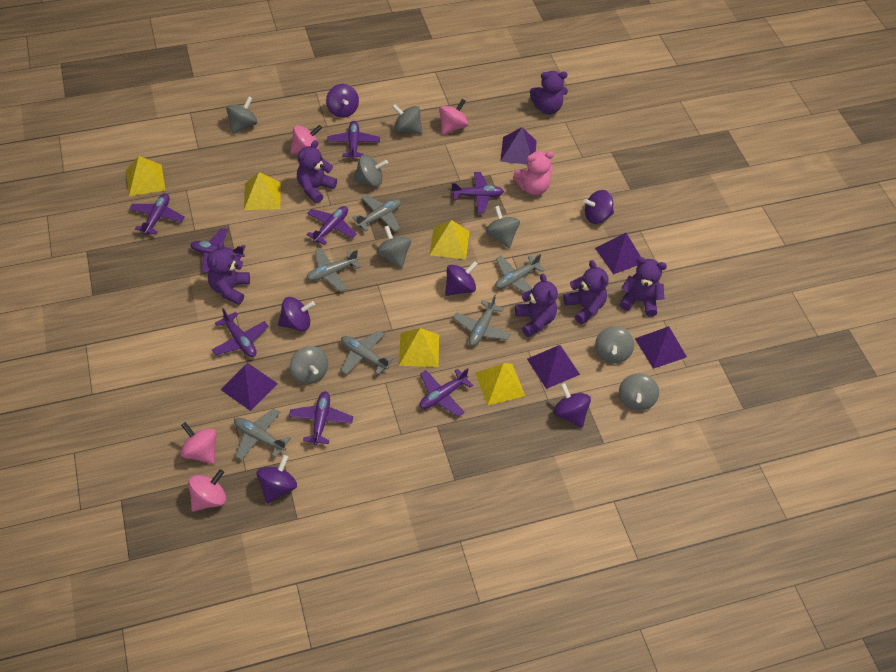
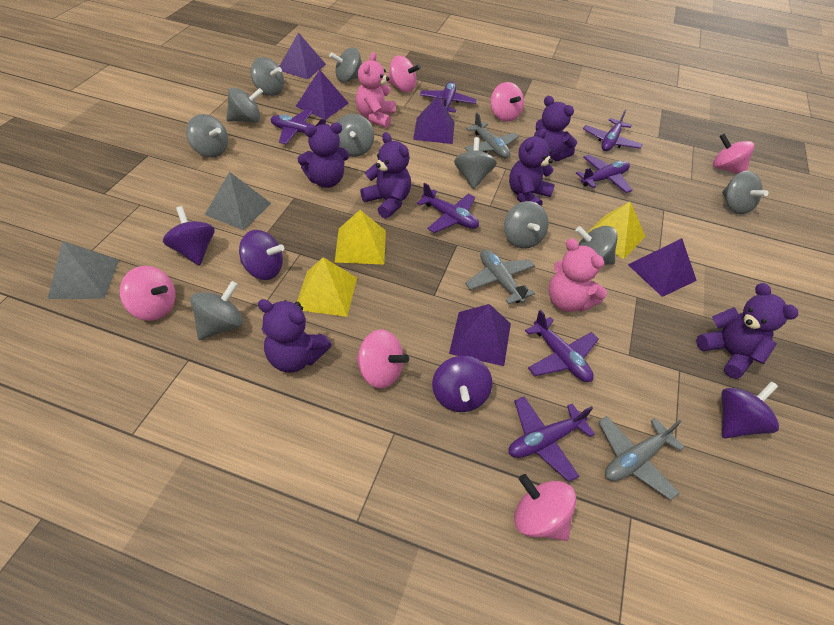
grey plane: 6 -> 3
grey pyramid: 0 -> 2
grey spinning top: 8 -> 10
pink spinning top: 4 -> 6
pink teddy bear: 1 -> 2
purple plane: 8 -> 7
purple spinning top: 6 -> 4
yellow pyramid: 5 -> 3

